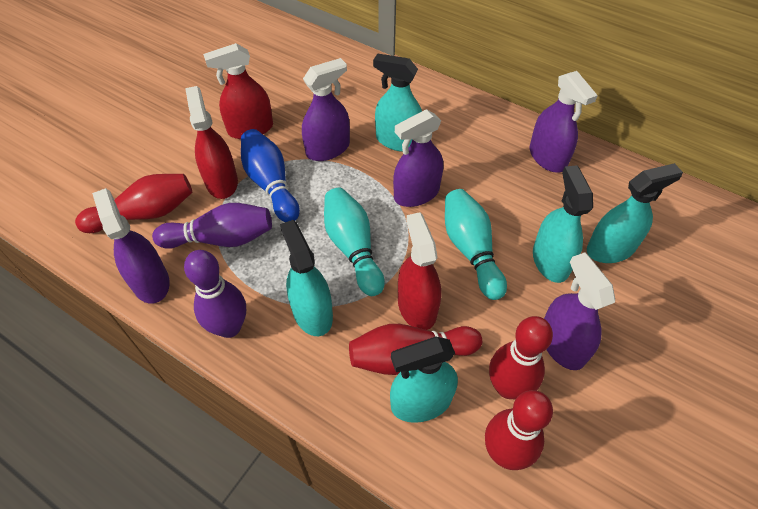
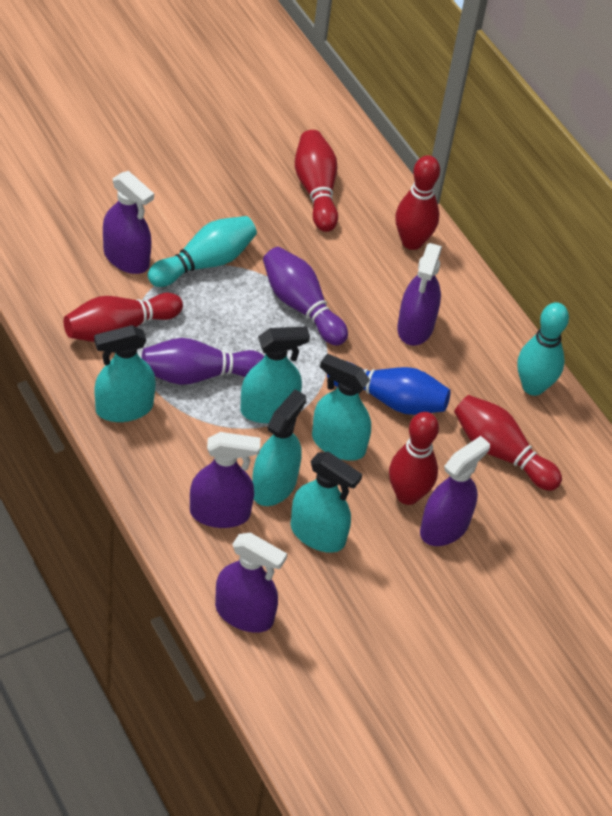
red bowling pin: 4 -> 5
red spray bottle: 3 -> 0

